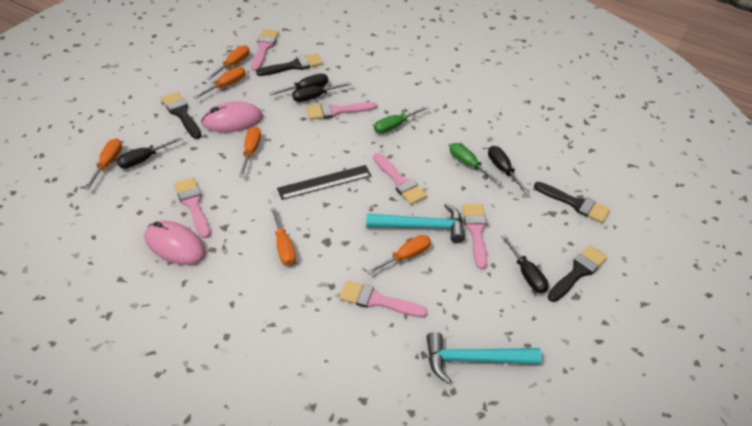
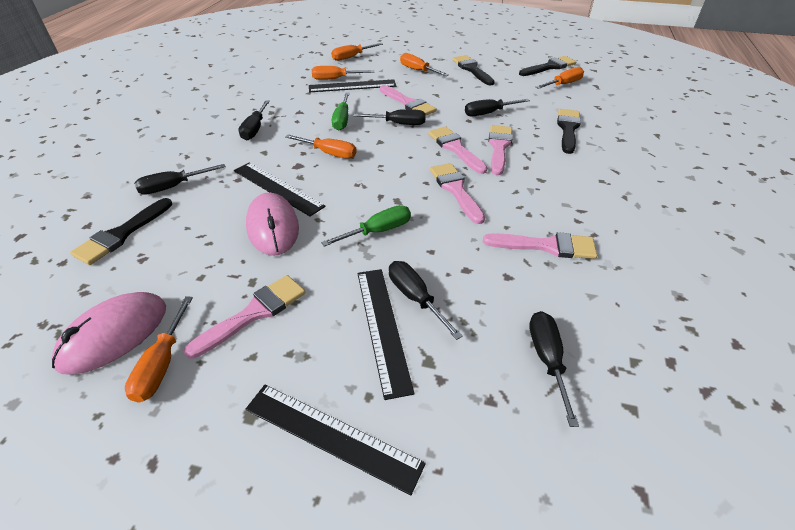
black ruler: 1 -> 4
black screwdriver: 5 -> 6
turquoise hammer: 2 -> 0

